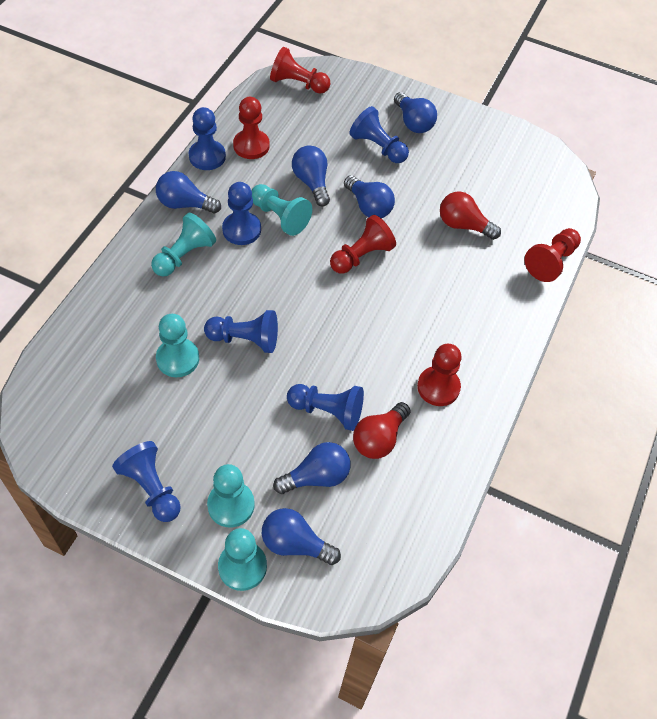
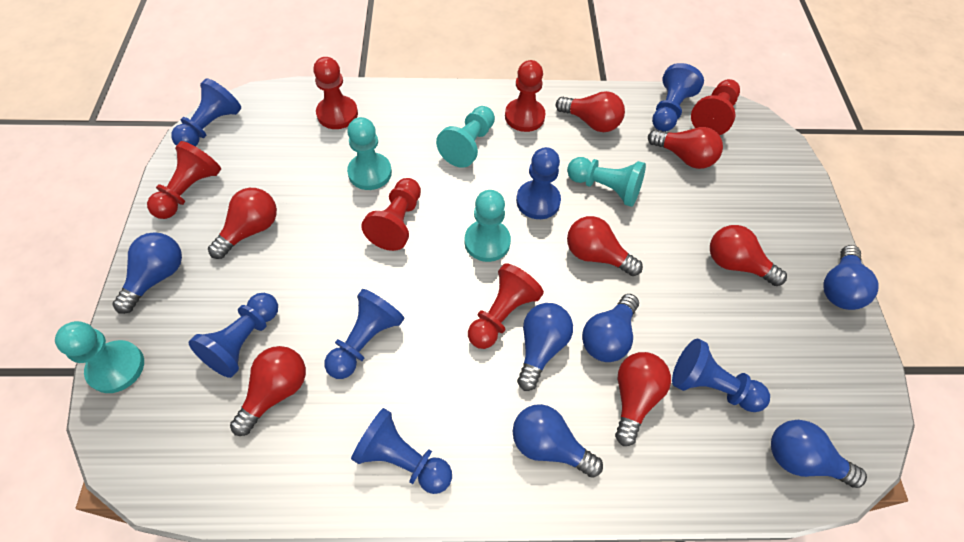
blue pawn: 6 -> 7
red light bulb: 2 -> 7
red pawn: 5 -> 6

